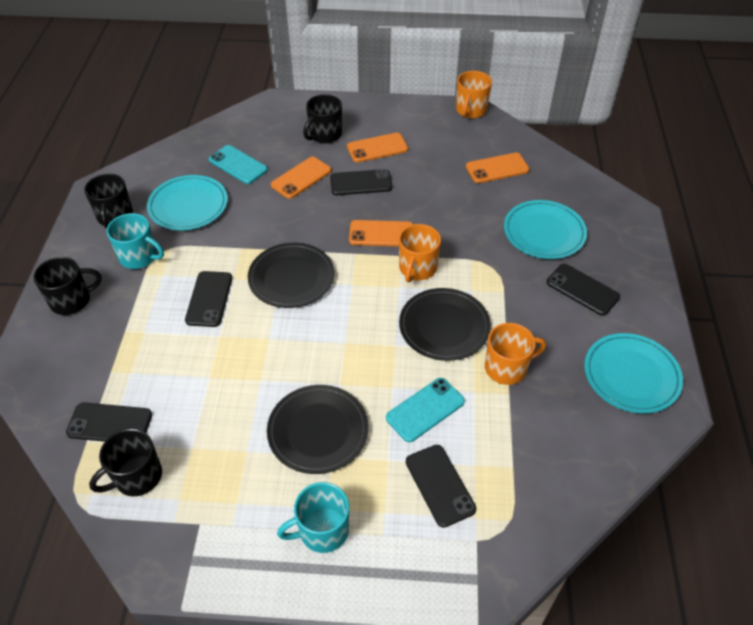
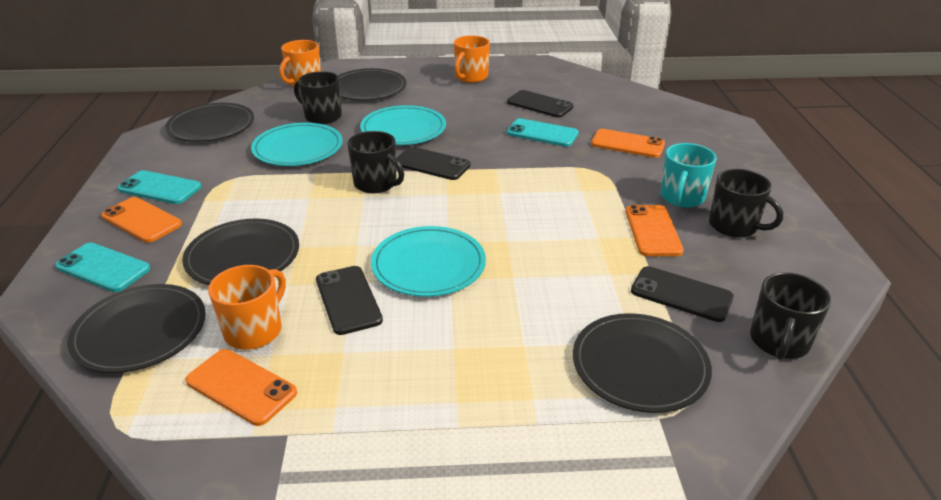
black phone: 5 -> 4
black plate: 3 -> 5
turquoise mug: 2 -> 1
turquoise phone: 2 -> 3

